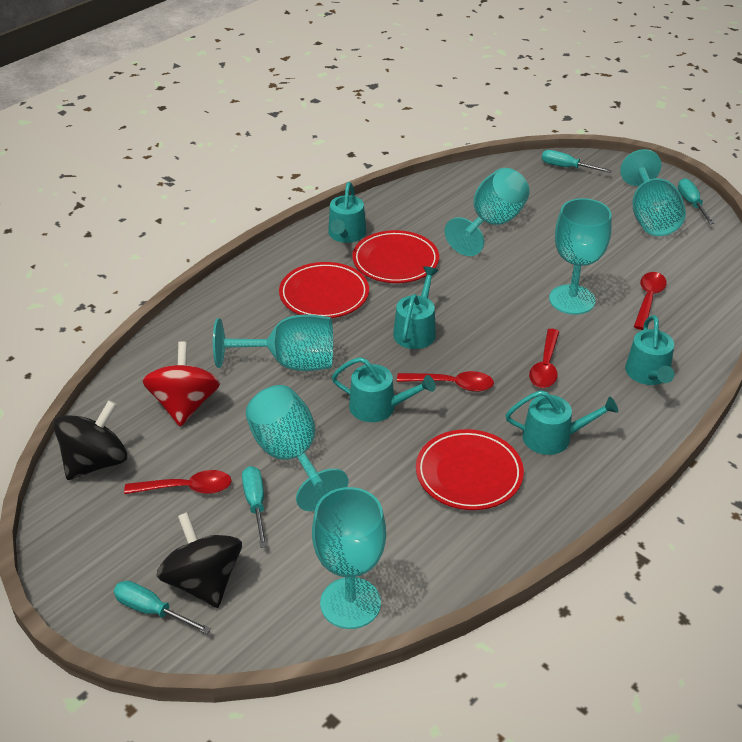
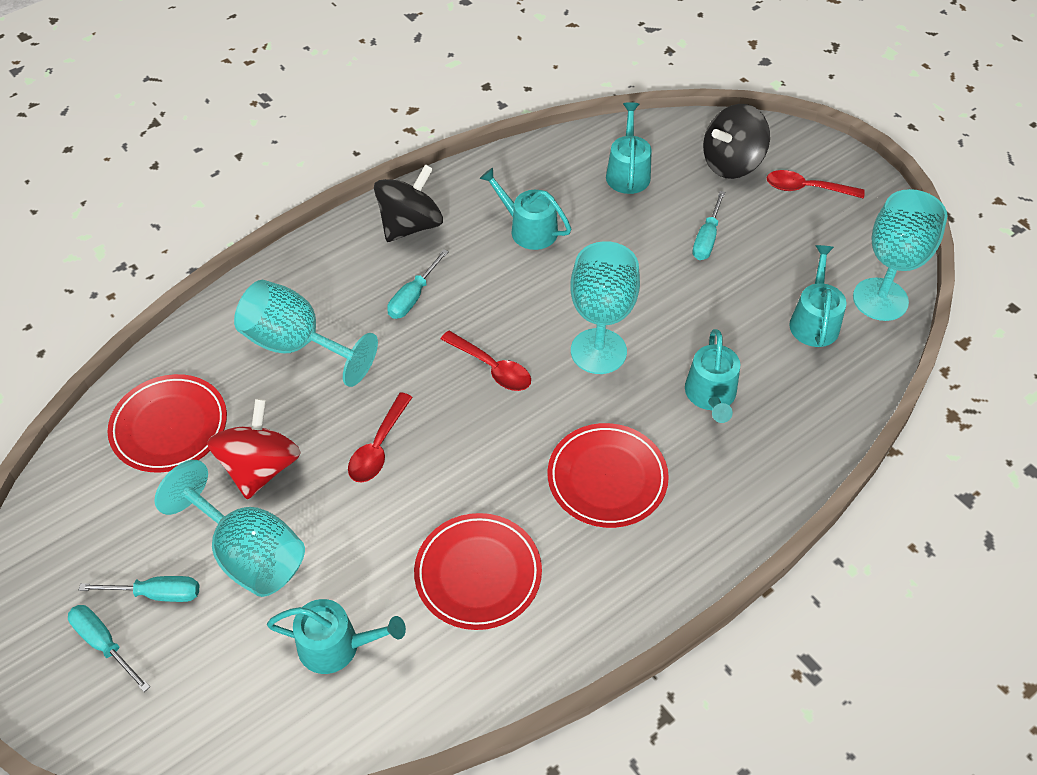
red spoon: 4 -> 3
turquoise goblet: 6 -> 4

